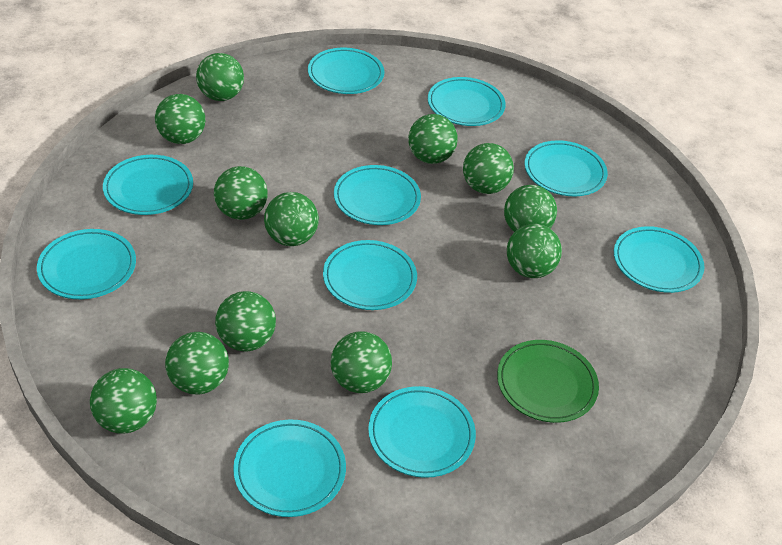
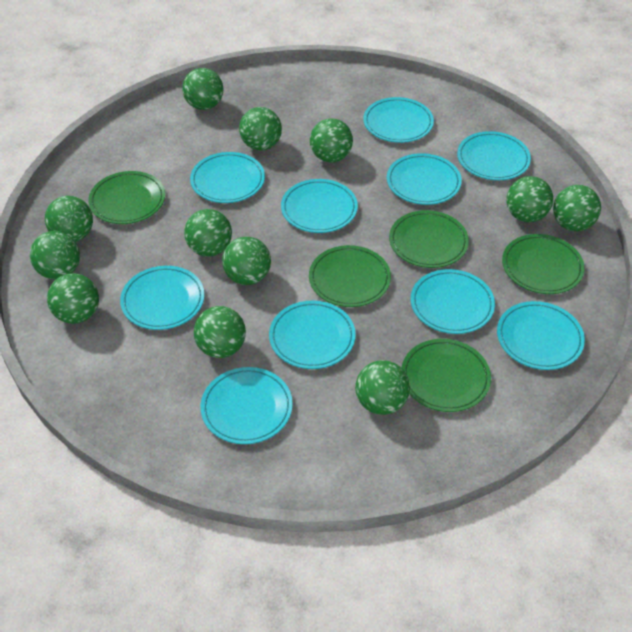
green plate: 1 -> 5

